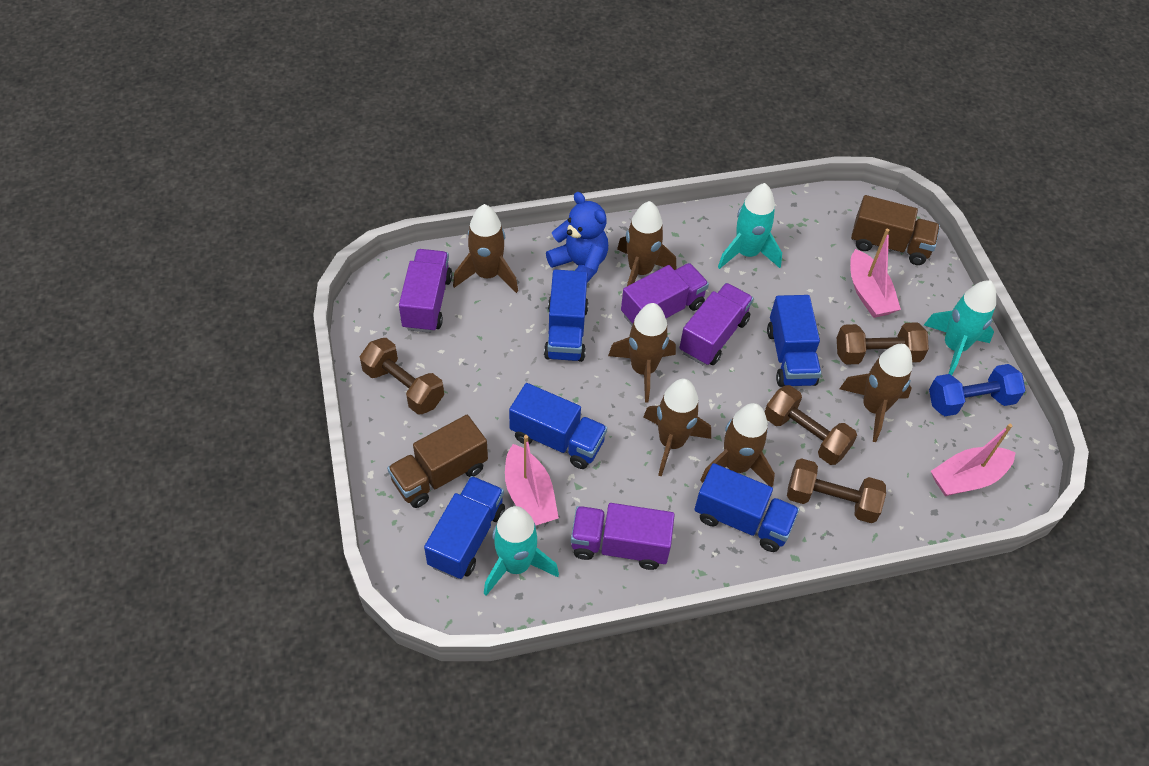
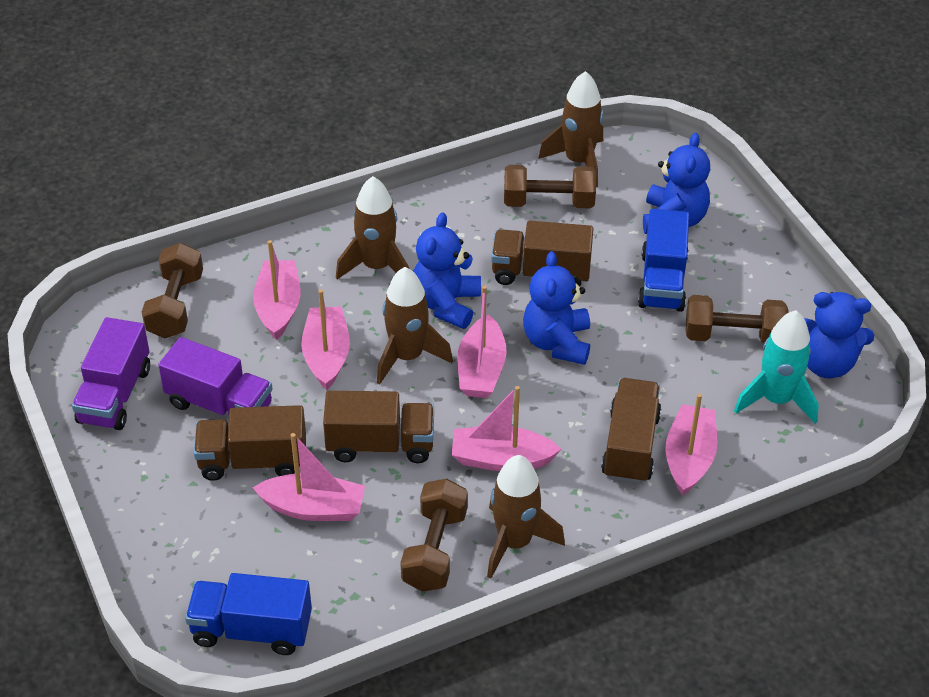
blue dumbbell: 1 -> 0
blue teddy bear: 1 -> 4
blue truck: 5 -> 2
brown rocket: 6 -> 4
brown truck: 2 -> 4
pink boat: 3 -> 6
purple truck: 4 -> 2
turquoise rocket: 3 -> 1

